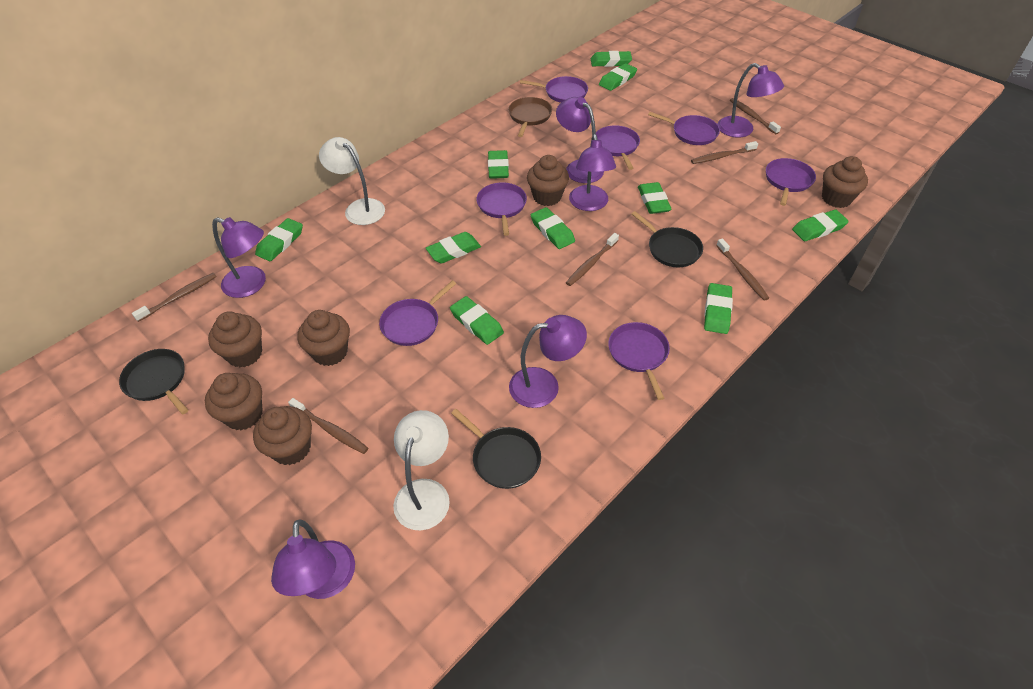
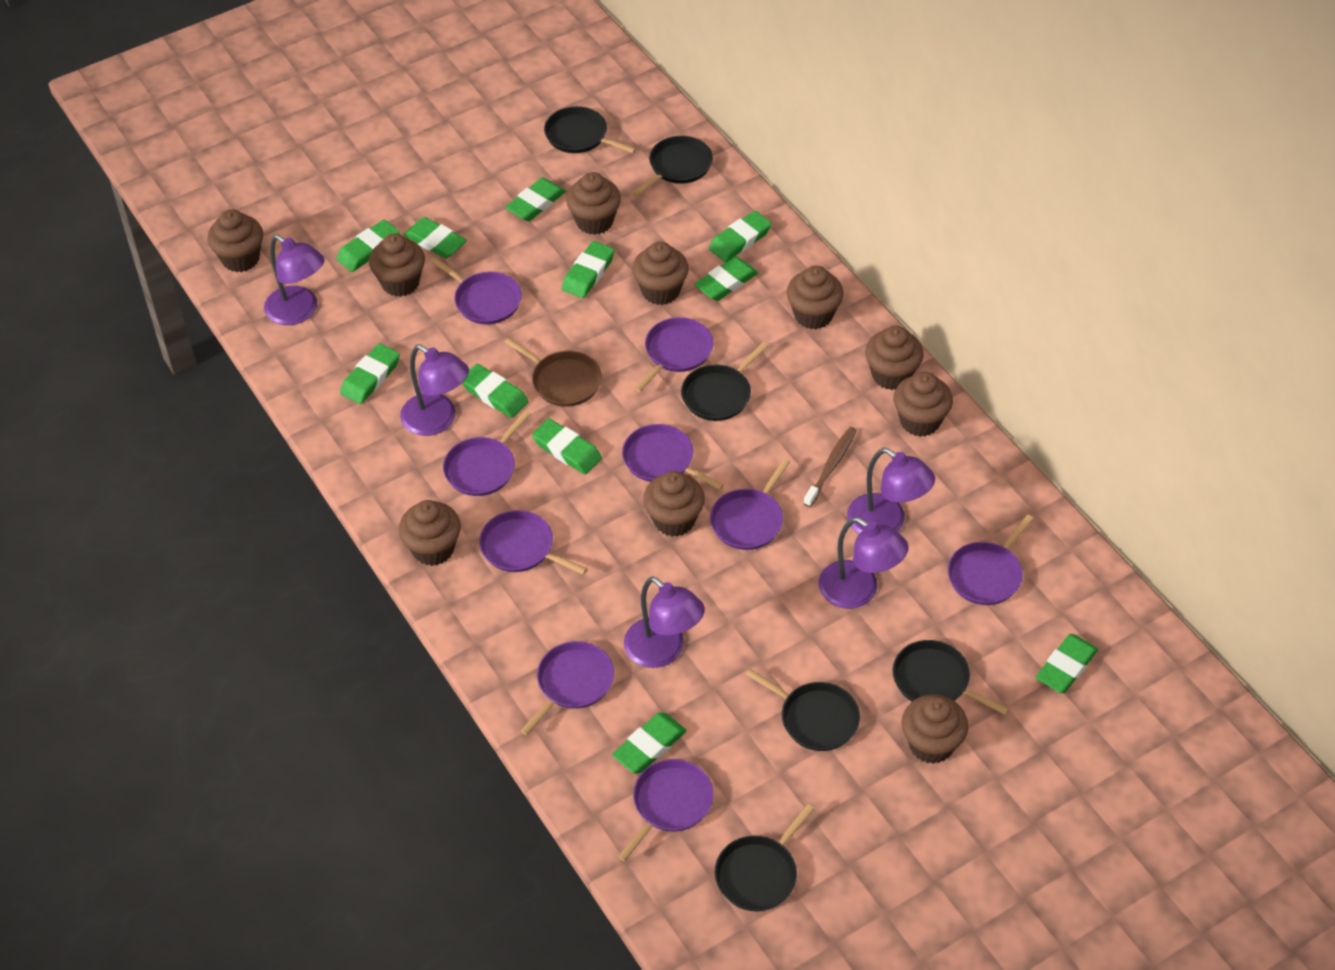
black pan: 3 -> 6
brown cupcake: 6 -> 10
brown toothbrush: 6 -> 1
green eraser: 10 -> 11
purple lamp: 6 -> 5
purple pan: 7 -> 9
white lamp: 2 -> 0

